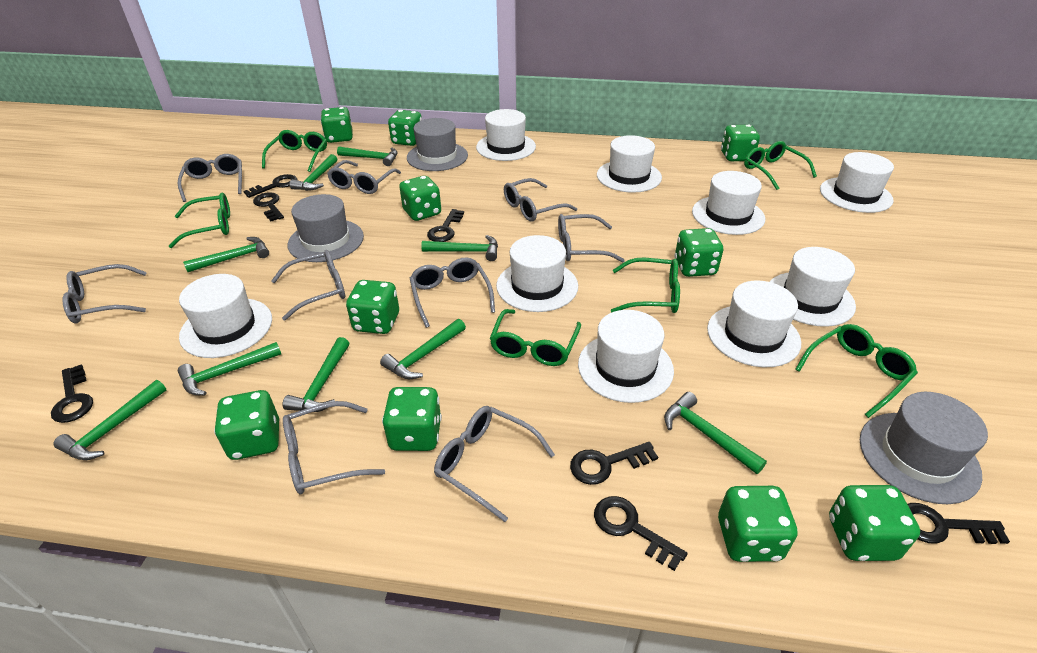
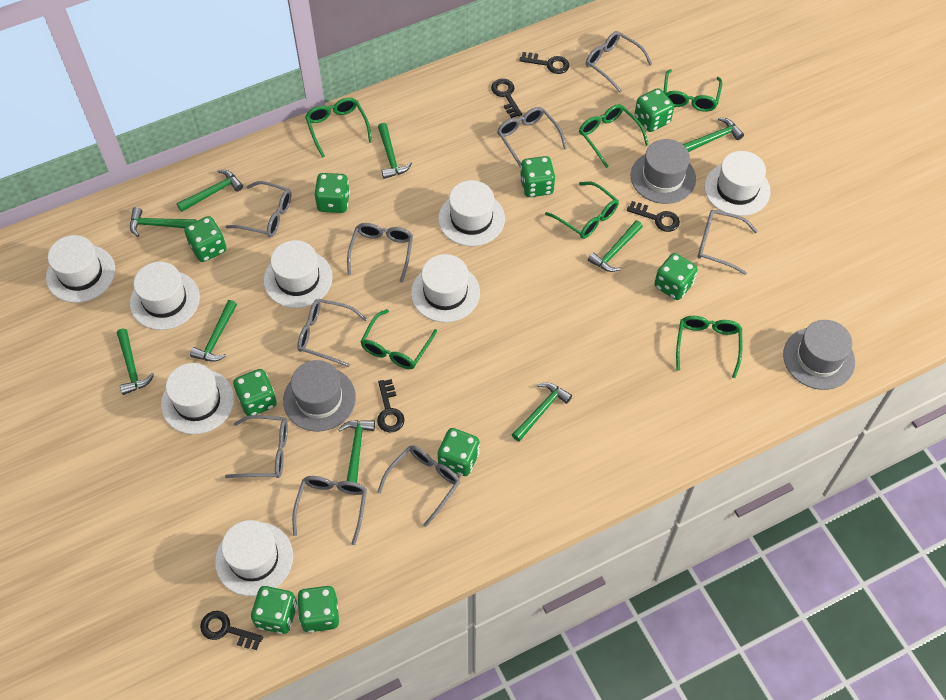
black key: 7 -> 5
green dice: 10 -> 9
white hat: 9 -> 8

